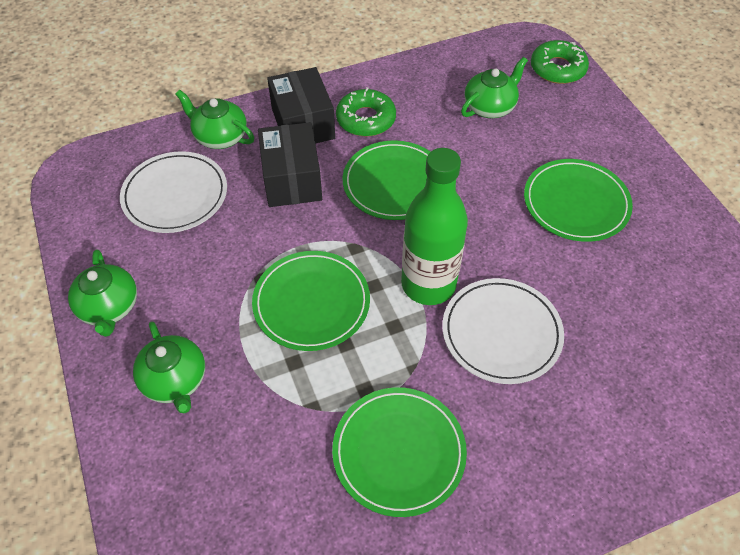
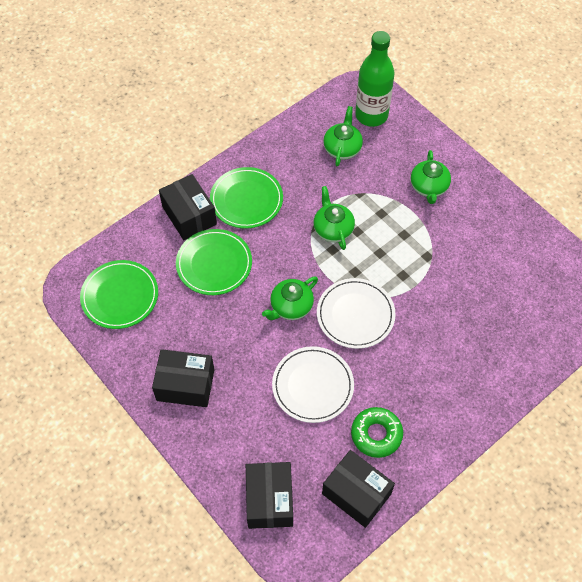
black box: 2 -> 4
green donut: 2 -> 1
green plate: 4 -> 3

